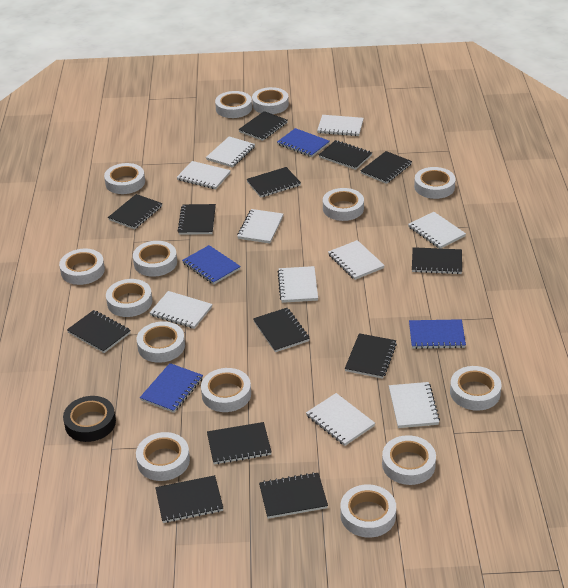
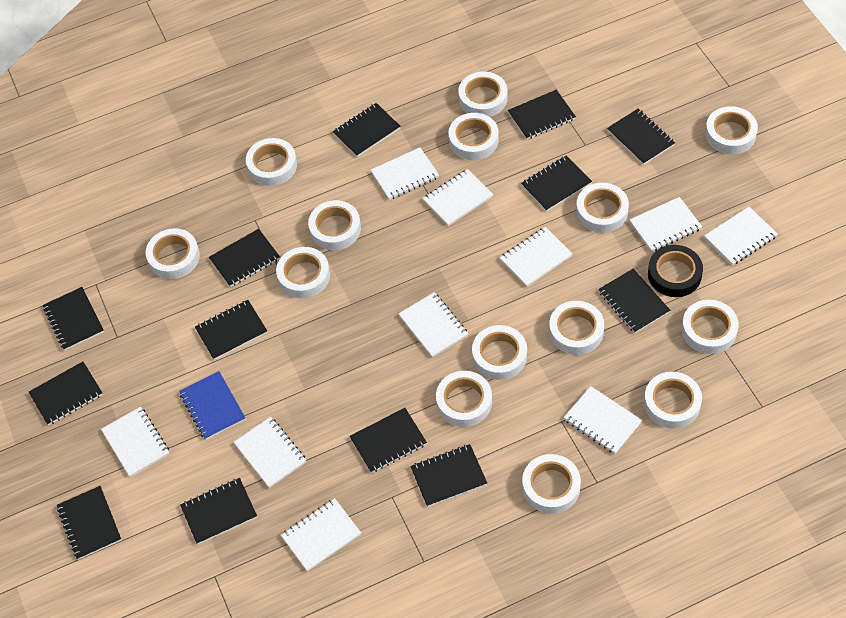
blue notebook: 4 -> 1

